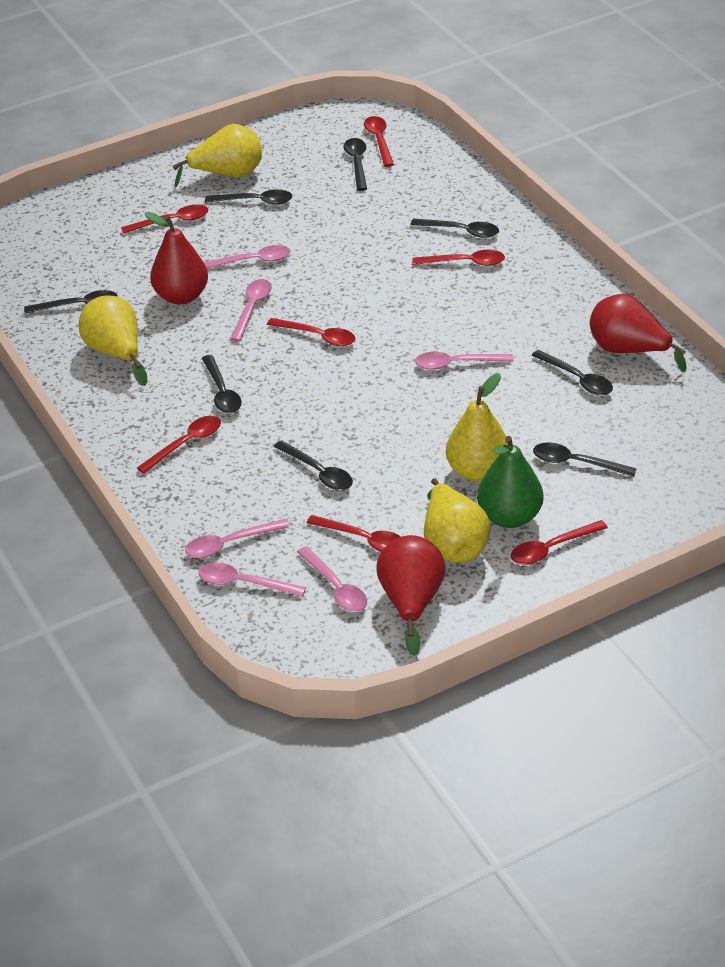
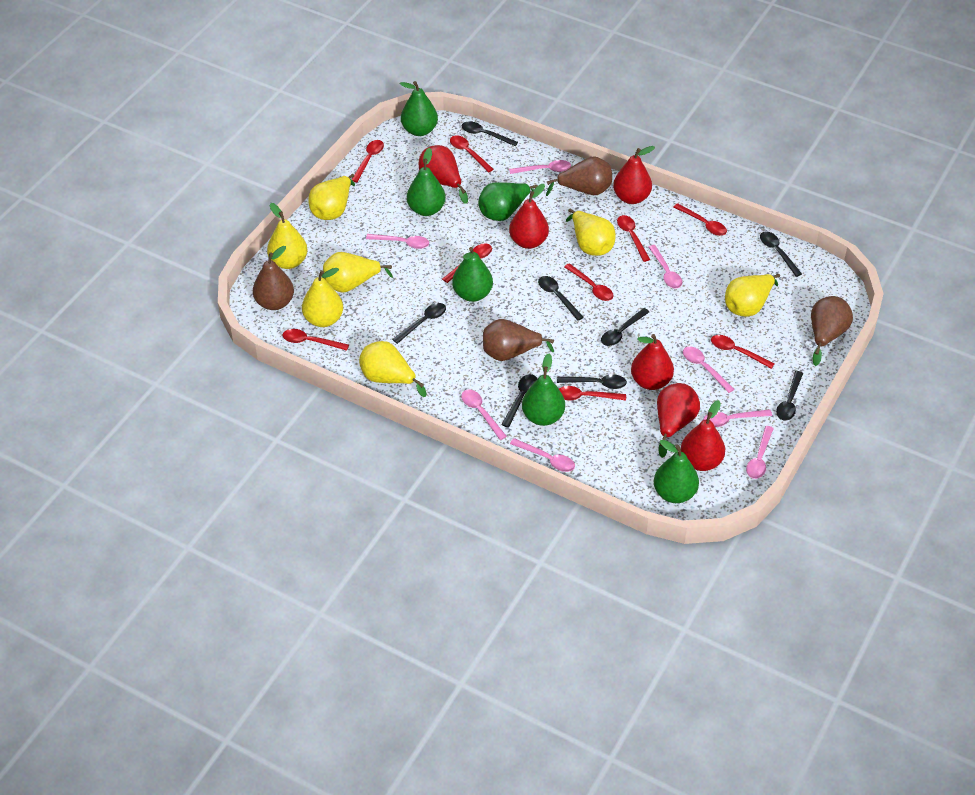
brown pear: 0 -> 4
green pear: 1 -> 6
pink spoon: 6 -> 8
red pear: 3 -> 6
red spoon: 7 -> 9
yellow pear: 4 -> 7

